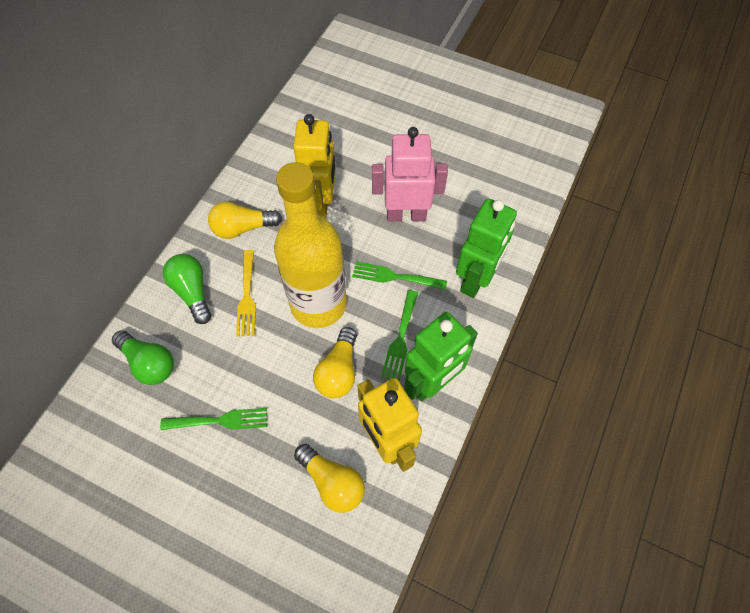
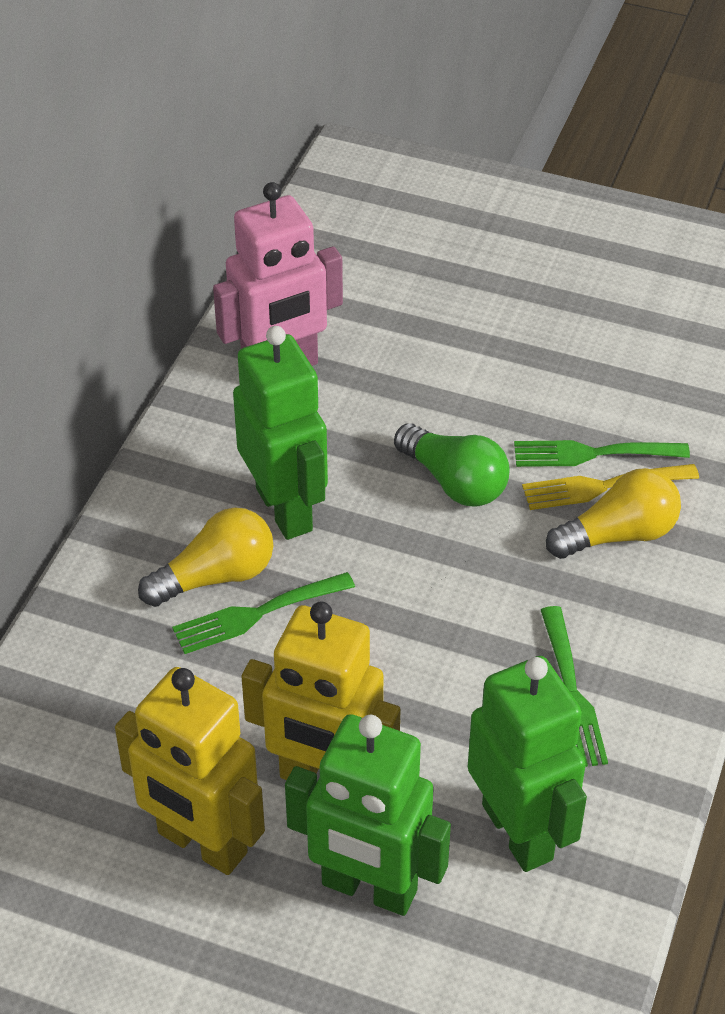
green light bulb: 2 -> 1
green robot: 2 -> 3
yellow bottle: 1 -> 0
yellow light bulb: 3 -> 2

